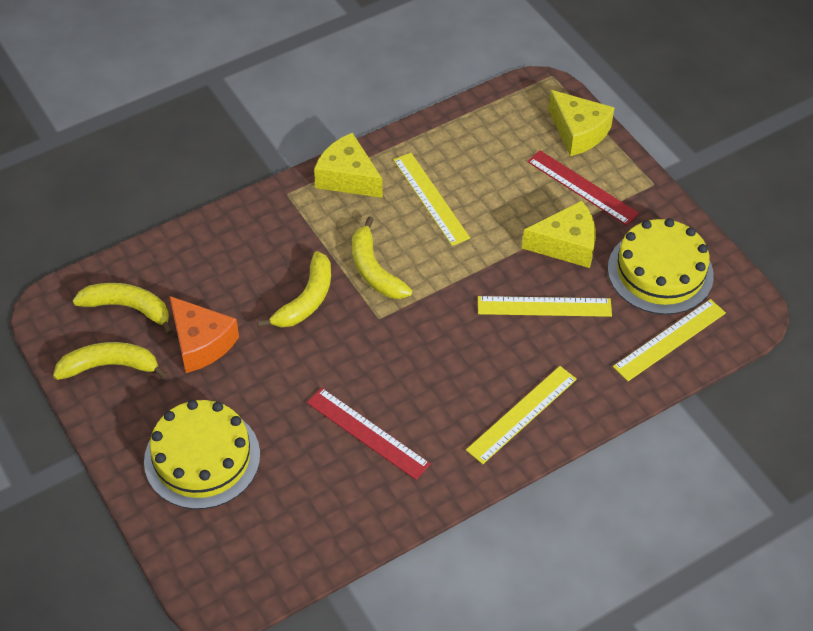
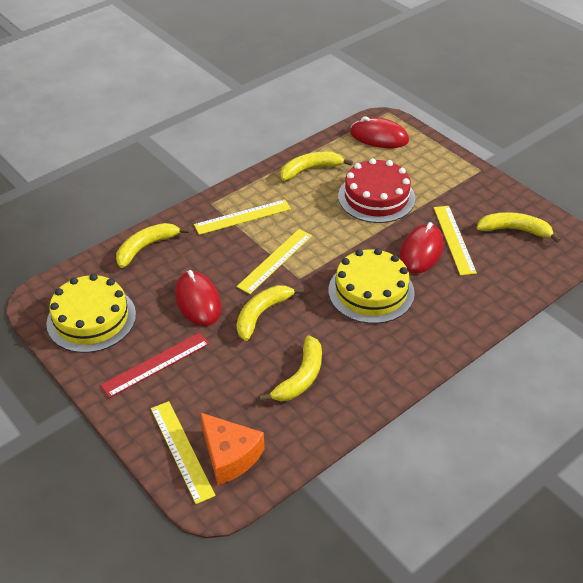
red cake: 0 -> 1
red mouse: 0 -> 3
red ruler: 2 -> 1
yellow banana: 4 -> 5
yellow cheese: 3 -> 0

